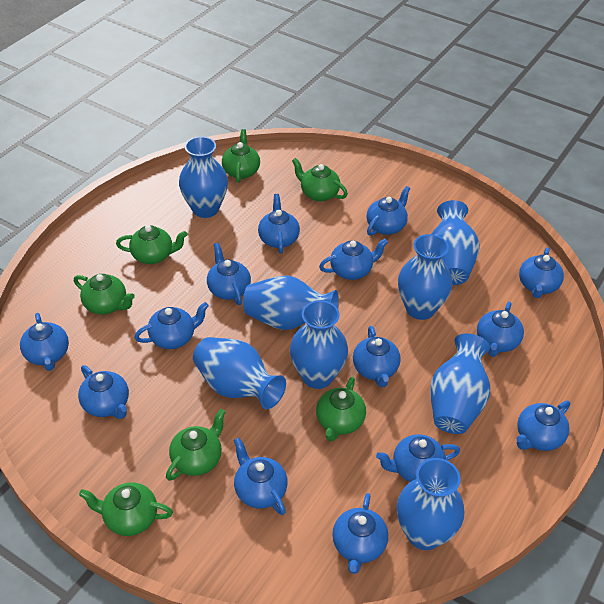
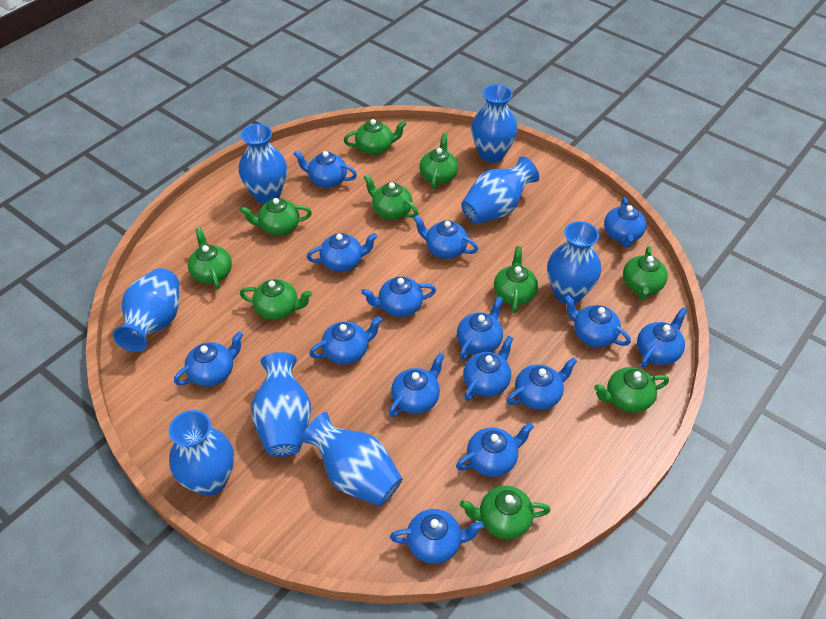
blue teapot: 14 -> 15
green teapot: 7 -> 10

